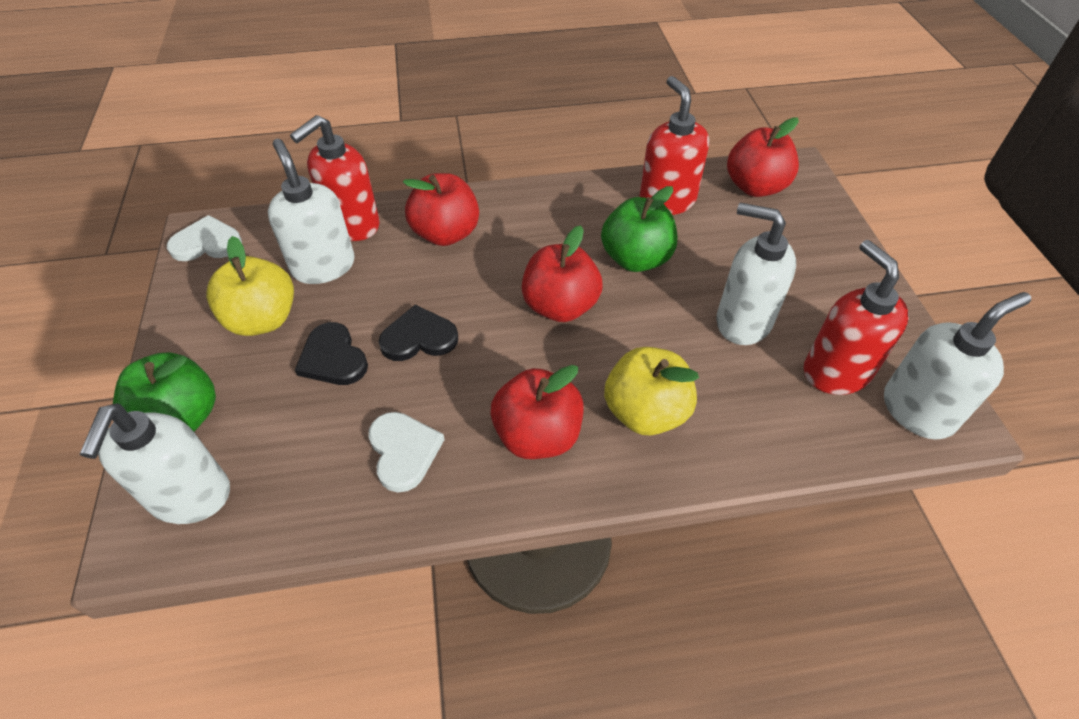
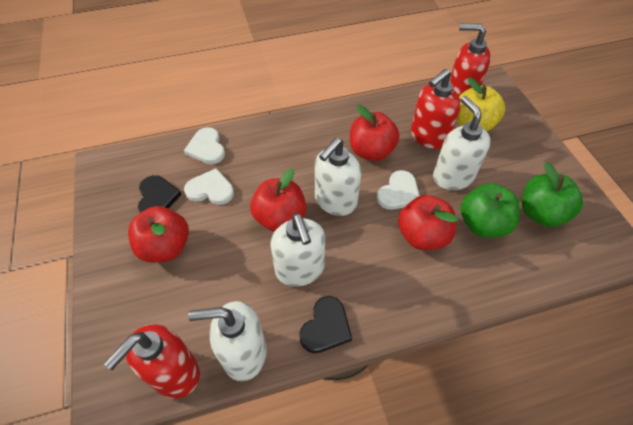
white heart: 2 -> 3
yellow apple: 2 -> 1

